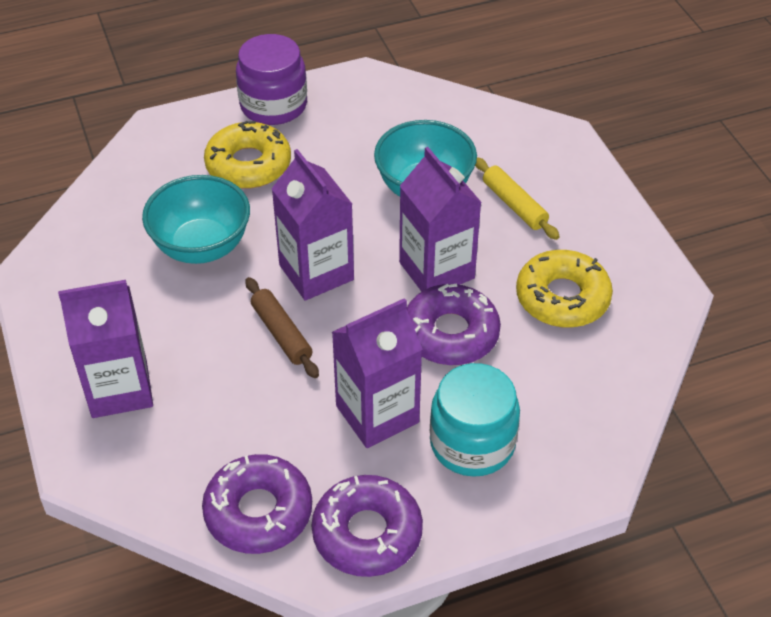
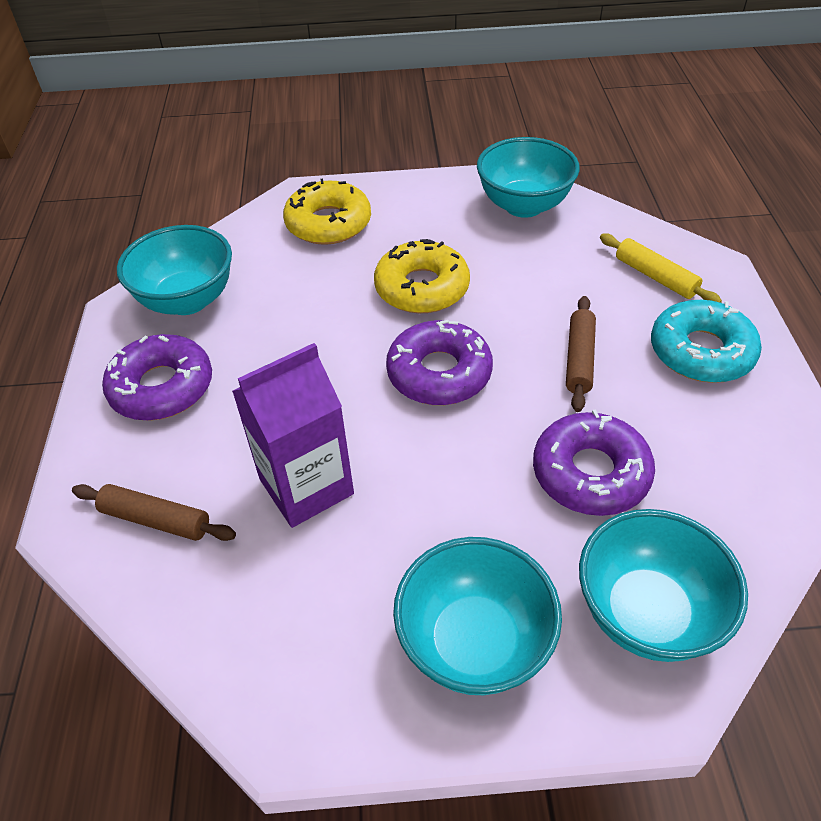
brown rolling pin: 1 -> 2
purple carton: 4 -> 1
purple jar: 1 -> 0
turquoise bowl: 2 -> 4
turquoise donut: 0 -> 1
turquoise jar: 1 -> 0

